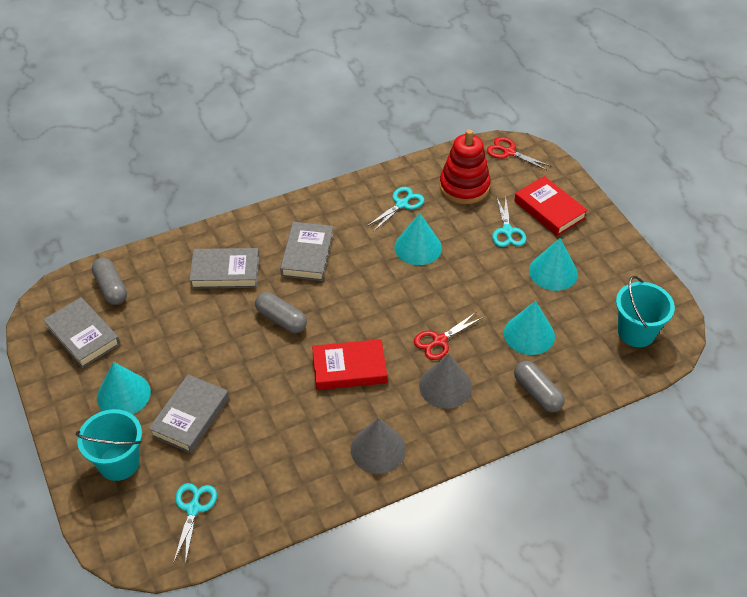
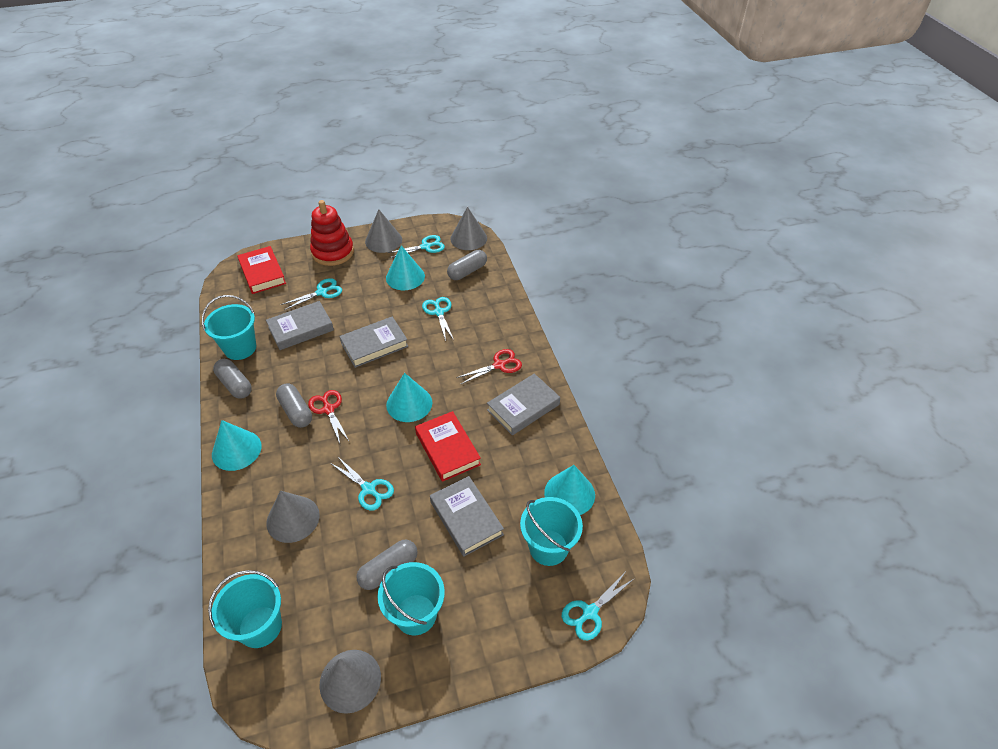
grey capsule: 3 -> 4
grey cone: 2 -> 4
turquoise bucket: 2 -> 4
turquoise scissors: 3 -> 5

